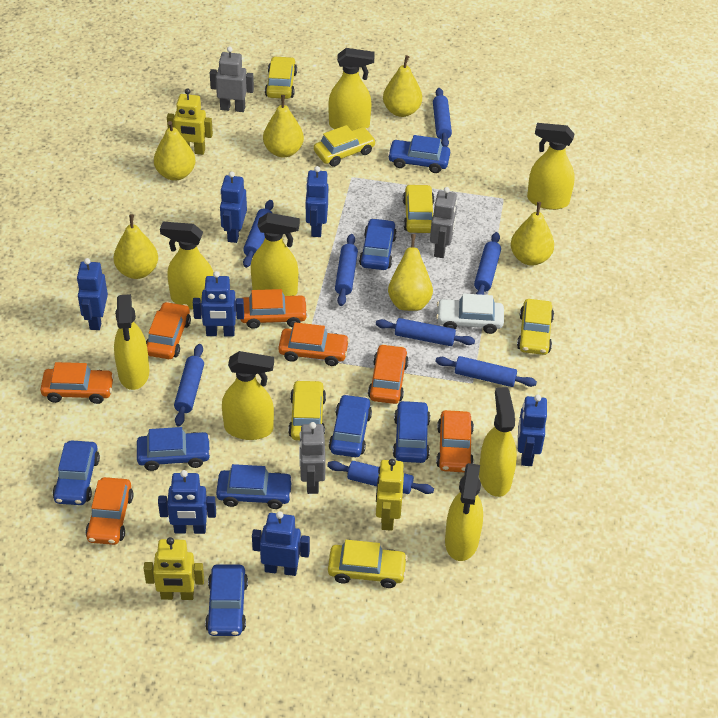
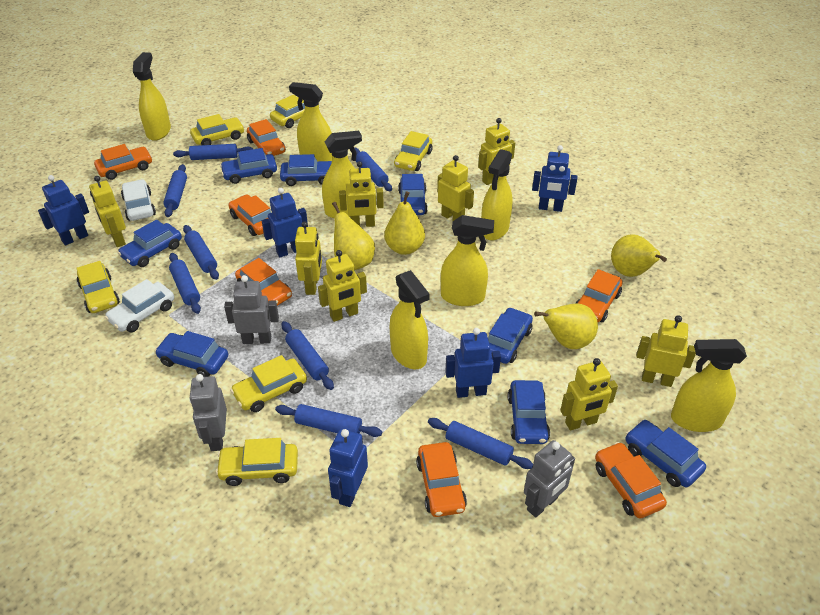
blue robot: 7 -> 5
white car: 1 -> 2
yellow pear: 6 -> 4
yellow robot: 3 -> 8
yellow spray bottle: 8 -> 7

